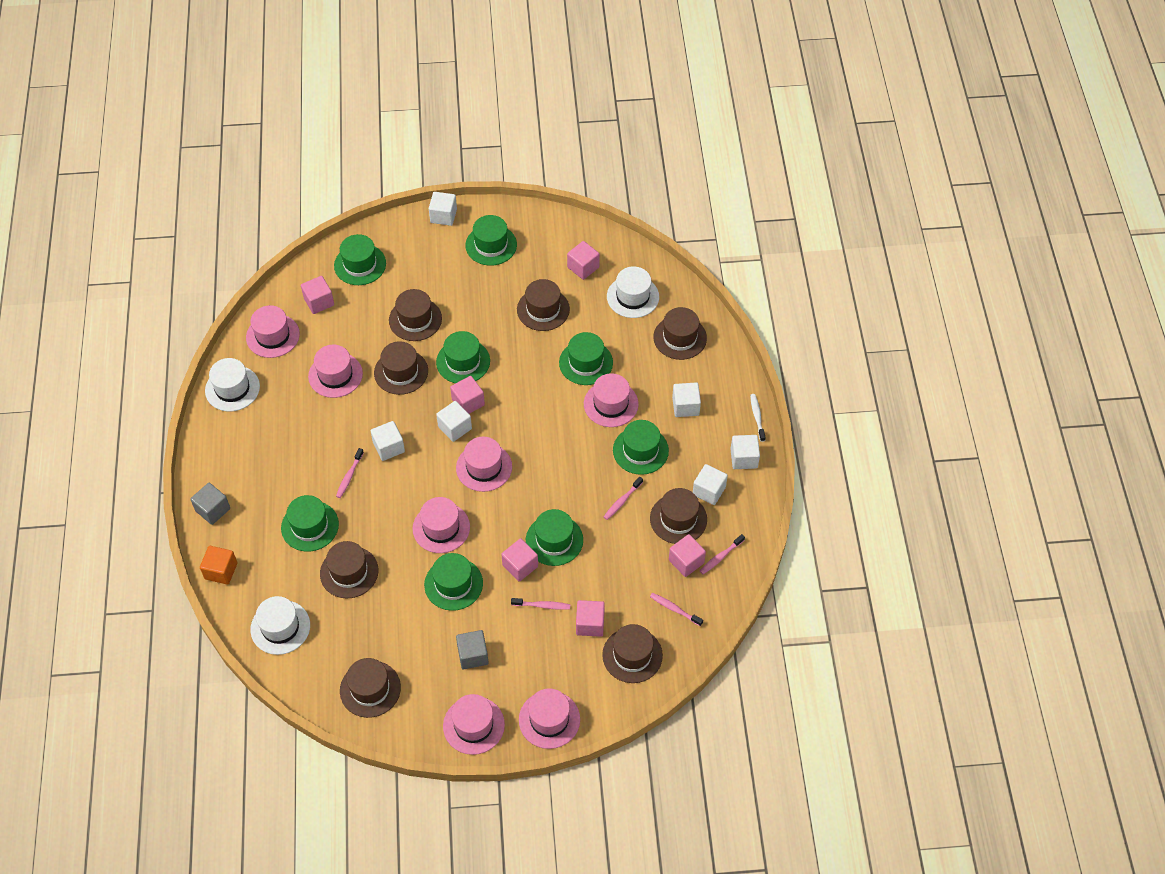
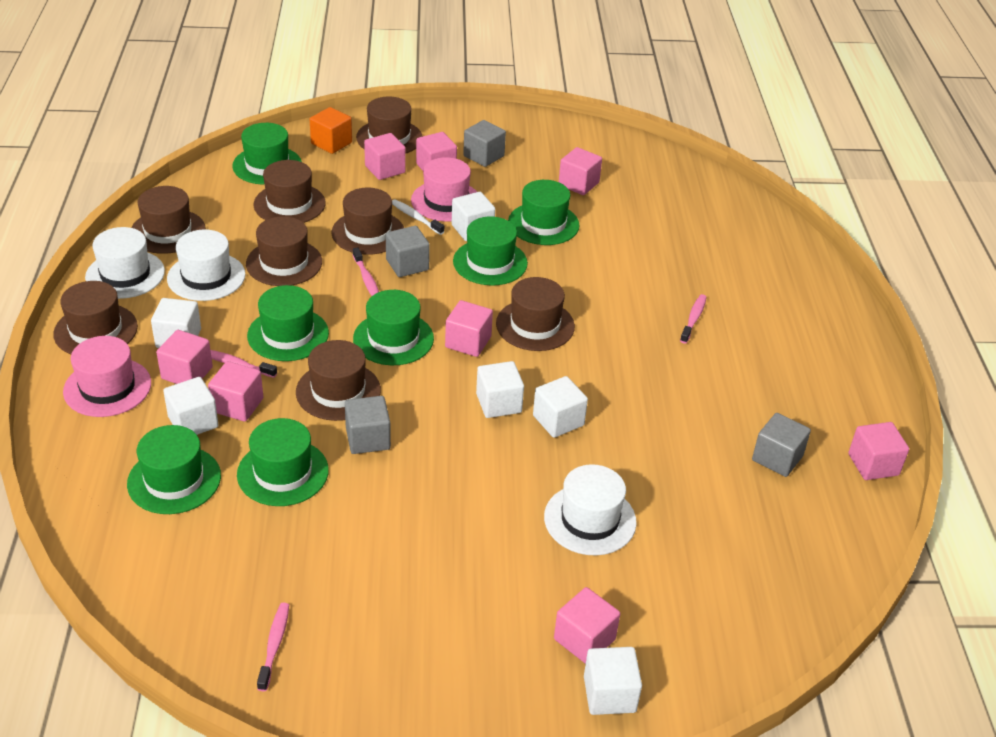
green hat: 8 -> 7
grey cube: 2 -> 4
pink cube: 6 -> 8
pink hat: 7 -> 2
pink toothbrush: 5 -> 4

